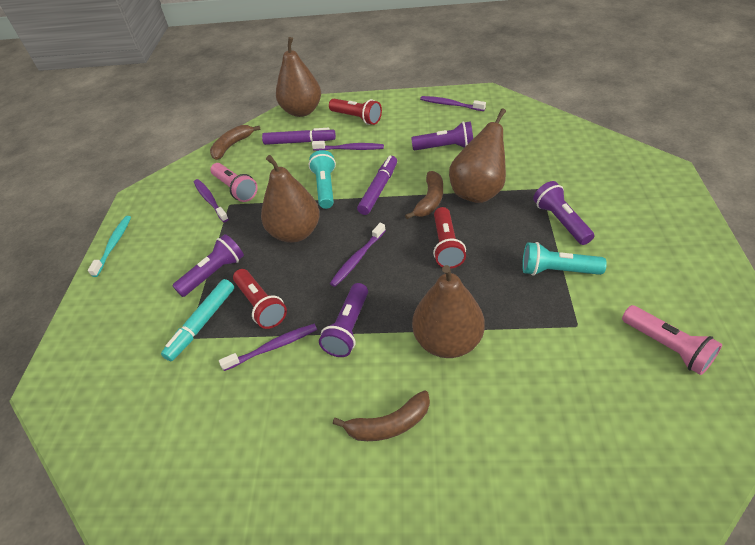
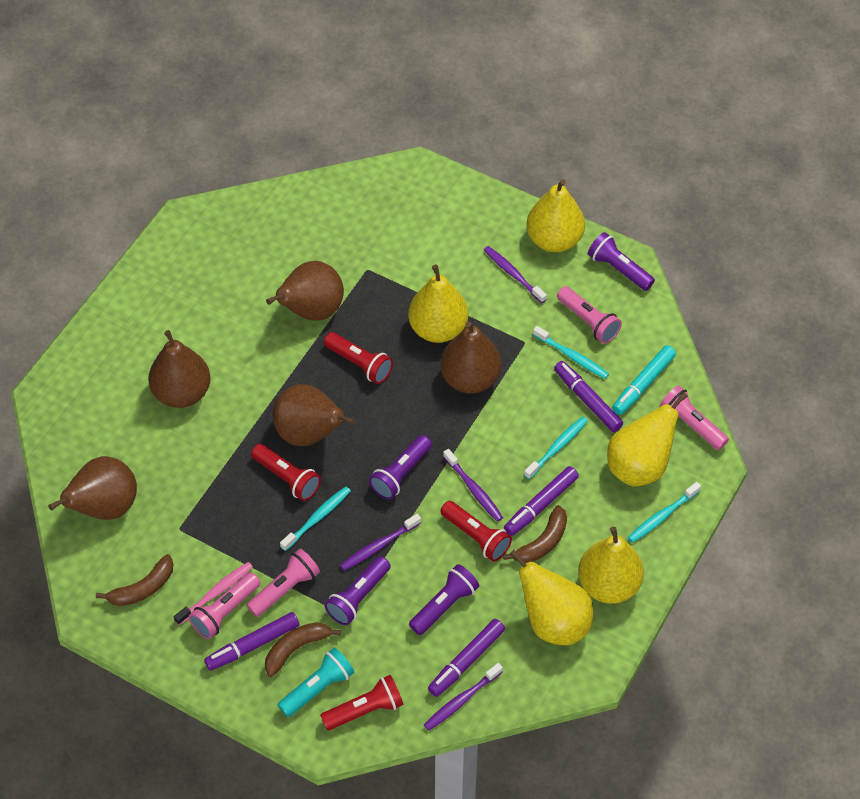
brown pear: 4 -> 5
pink flashlight: 2 -> 4
pink toothbrush: 0 -> 1
purple marker: 2 -> 4
purple toothbrush: 5 -> 4
red flashlight: 3 -> 4
turquoise flashlight: 2 -> 1
turquoise toothbrush: 1 -> 4
yellow pear: 0 -> 5

